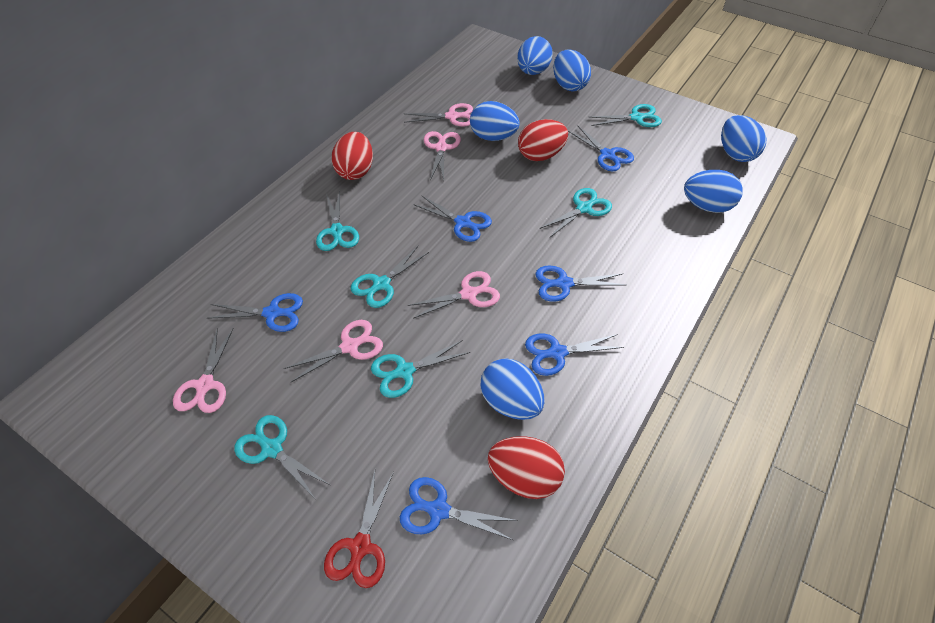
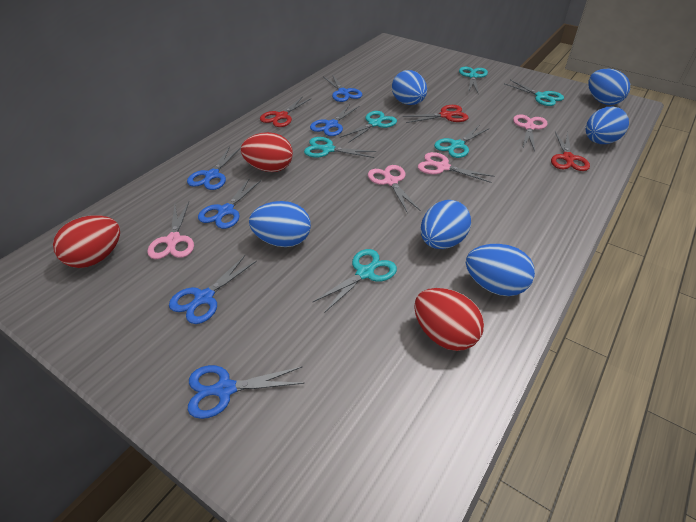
pink scissors: 5 -> 4
red scissors: 1 -> 3

